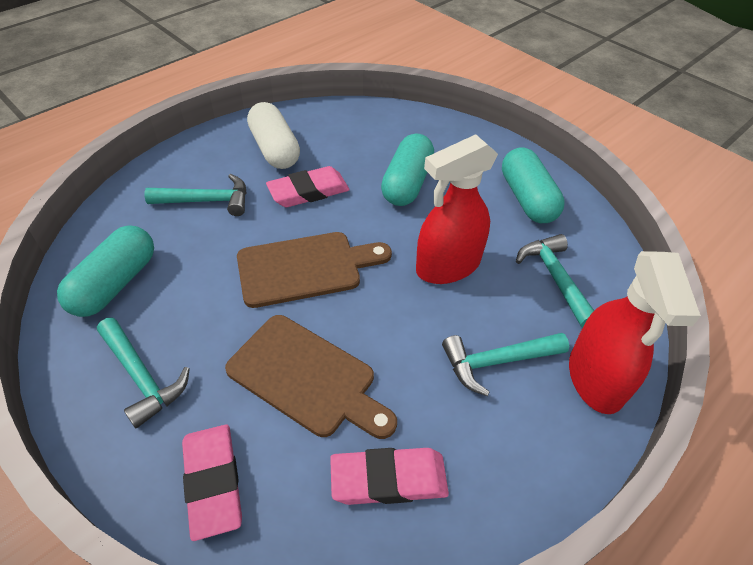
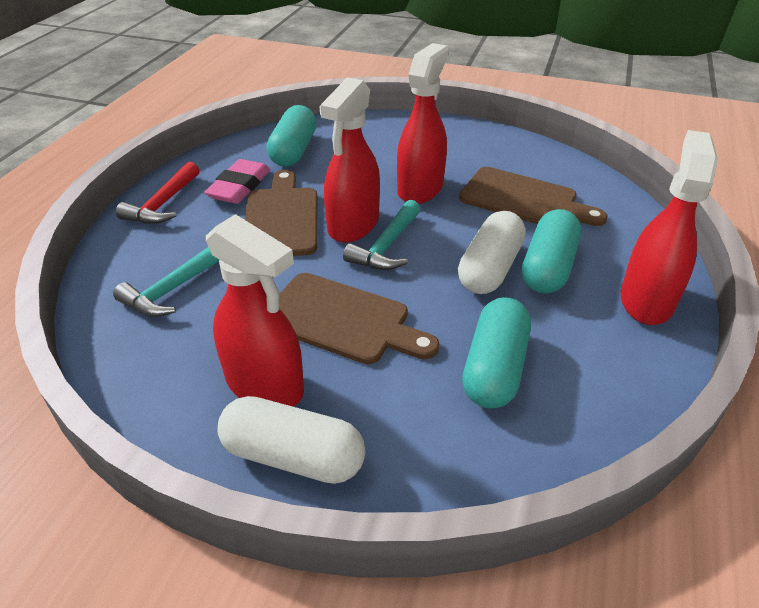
brown cutting board: 2 -> 3
pink eraser: 3 -> 1
red hammer: 0 -> 1
red spray bottle: 2 -> 4
turquoise hammer: 4 -> 2
white capsule: 1 -> 2

